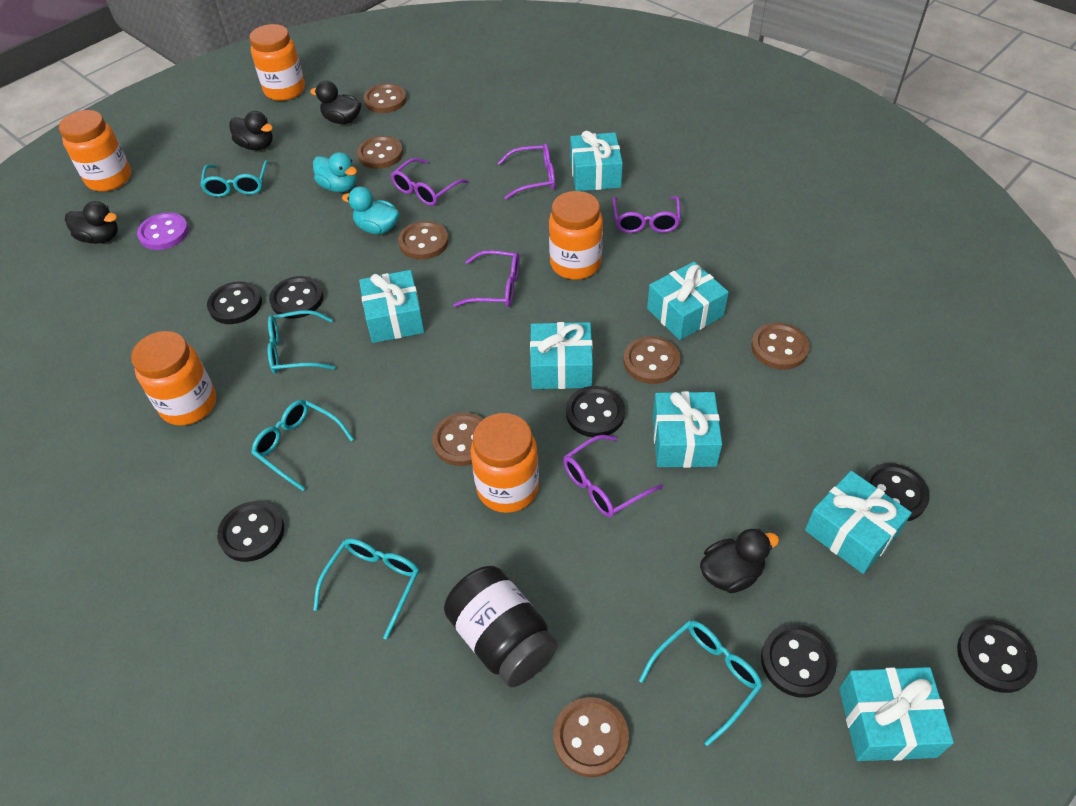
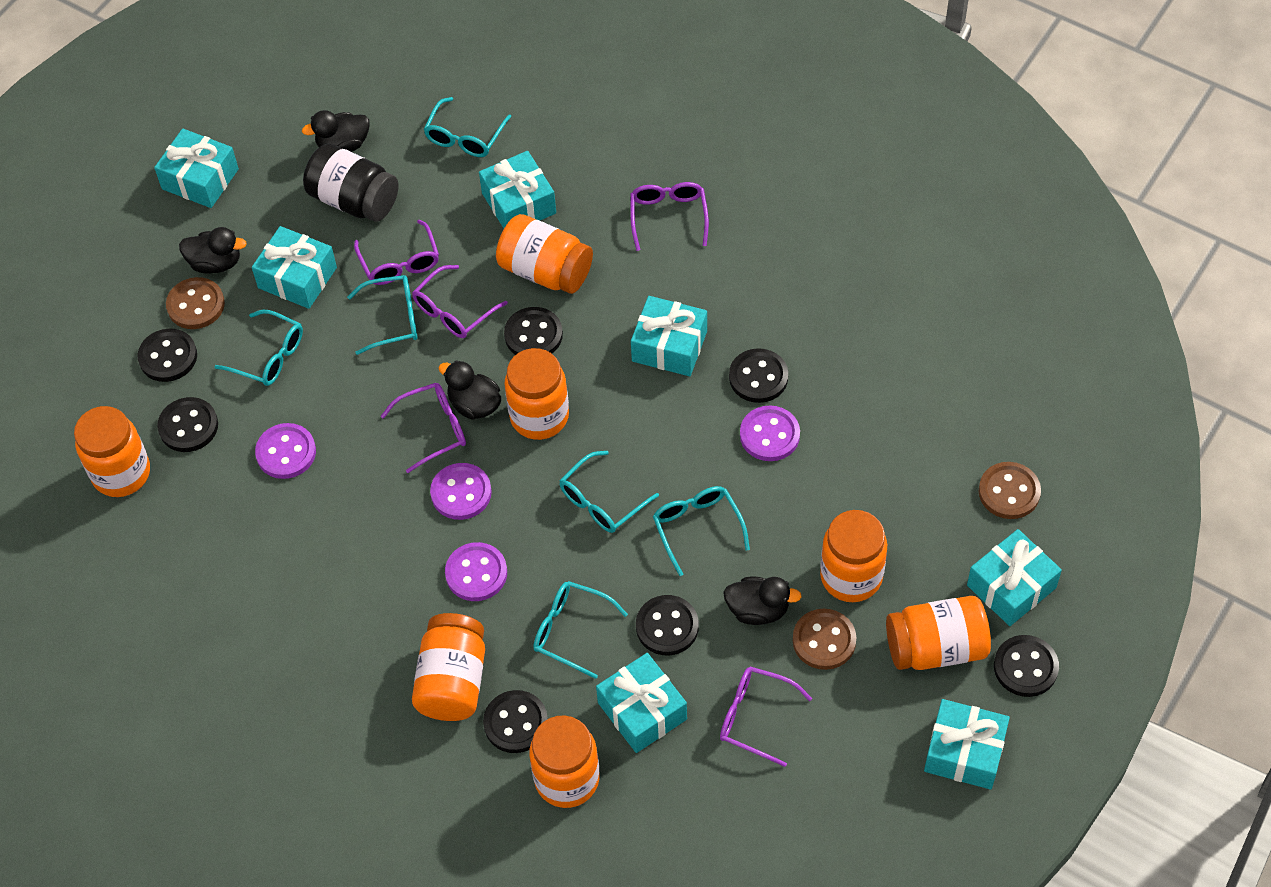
brown button: 7 -> 3
orange jar: 5 -> 7
purple button: 1 -> 4
turquoise duck: 2 -> 0
turquoise glasses: 5 -> 6

